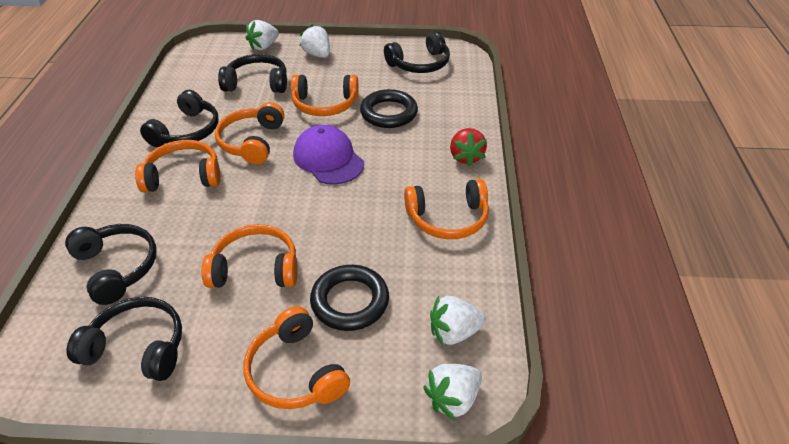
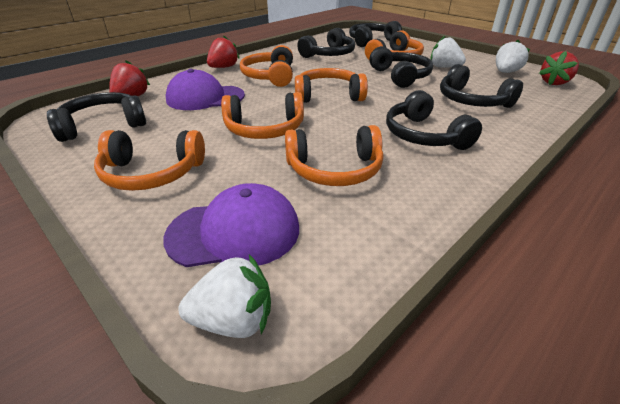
black headphones: 5 -> 6
black ring: 2 -> 0
purple cap: 1 -> 2
red strawberry: 1 -> 3
white strawberry: 4 -> 3

